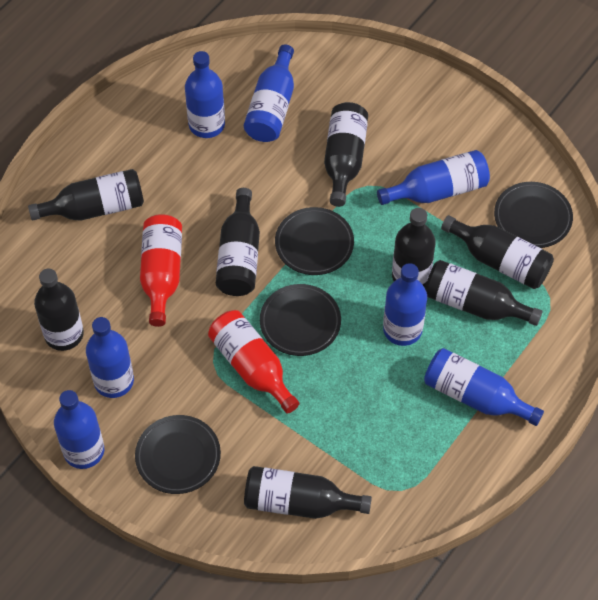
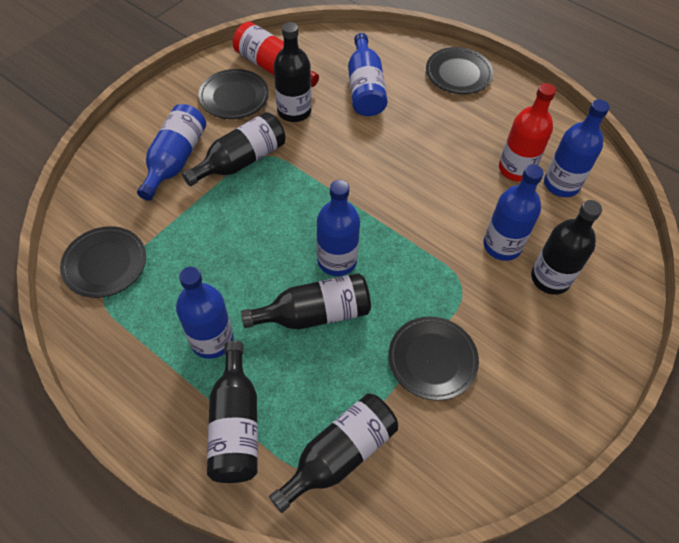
black bottle: 8 -> 6
blue bottle: 7 -> 6

